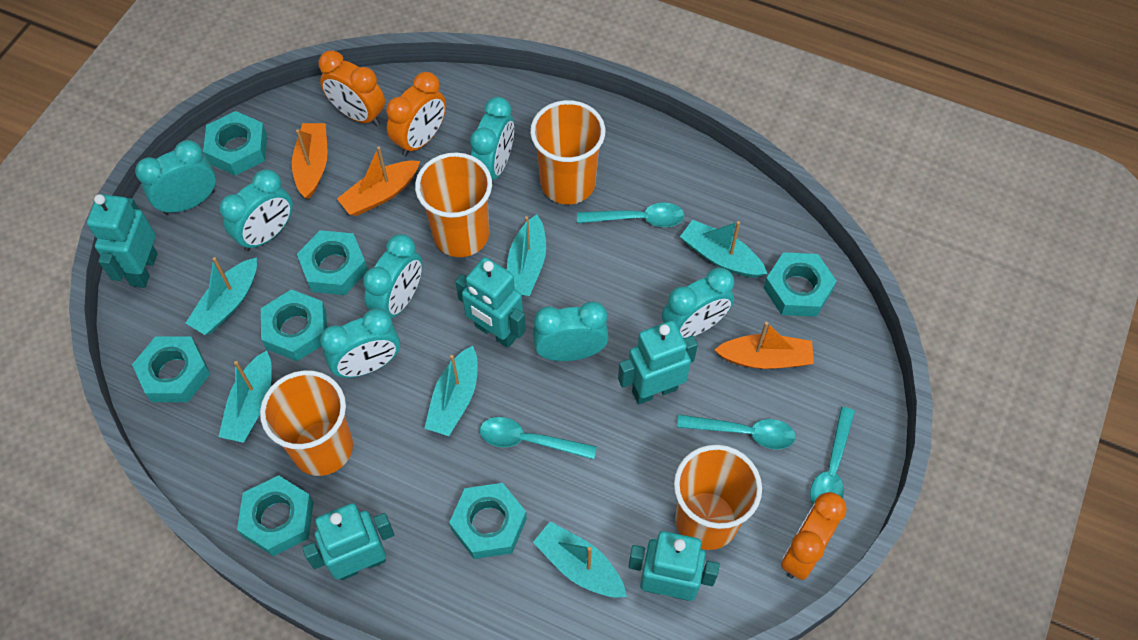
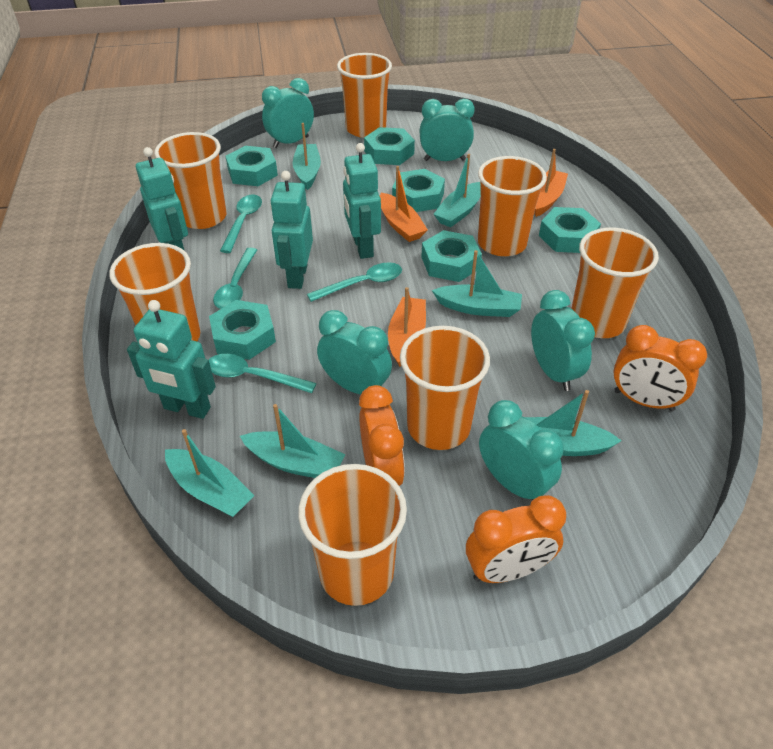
orange cup: 4 -> 7
turquoise clock: 7 -> 5
turquoise nut: 7 -> 6
turquoise robot: 5 -> 4

